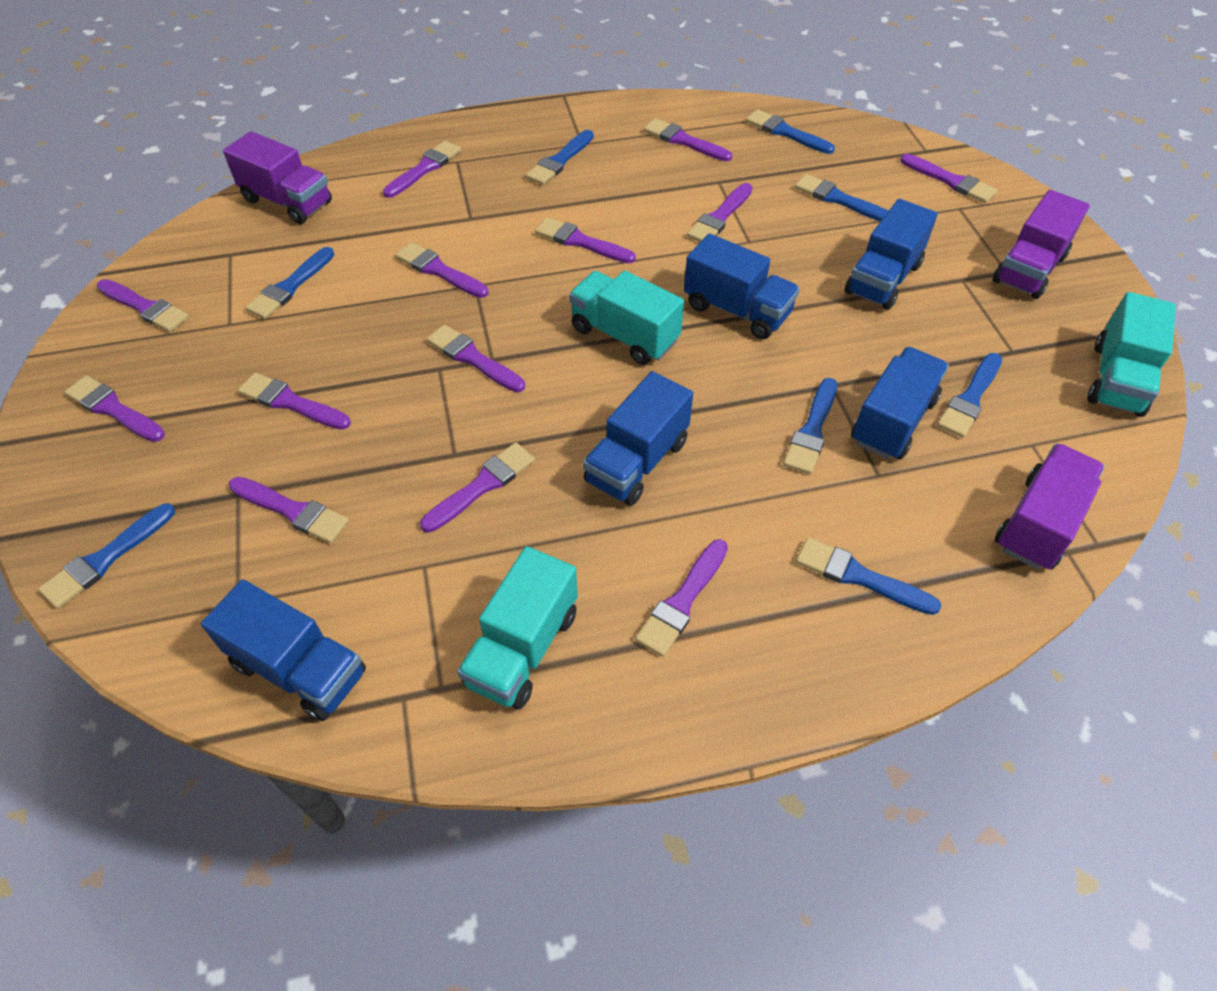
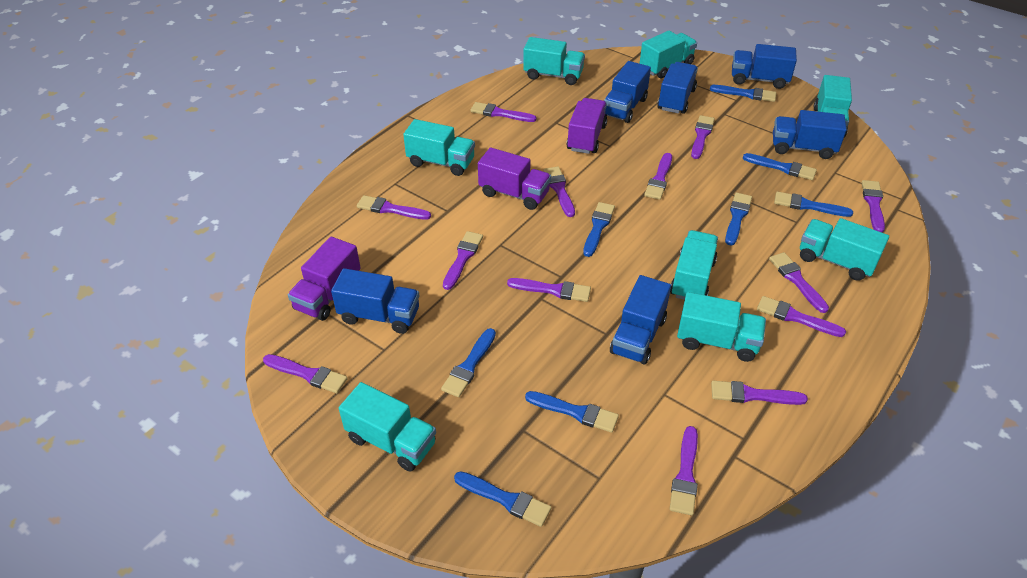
blue truck: 5 -> 6
turquoise truck: 3 -> 8

